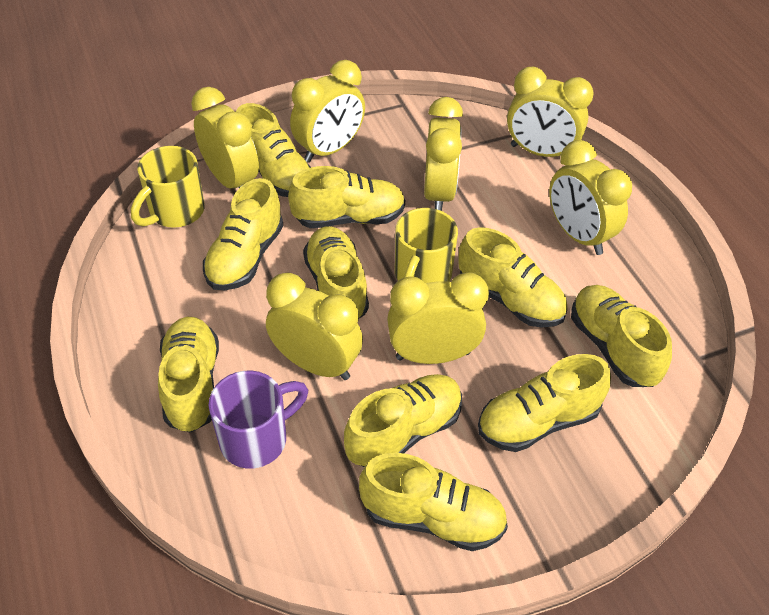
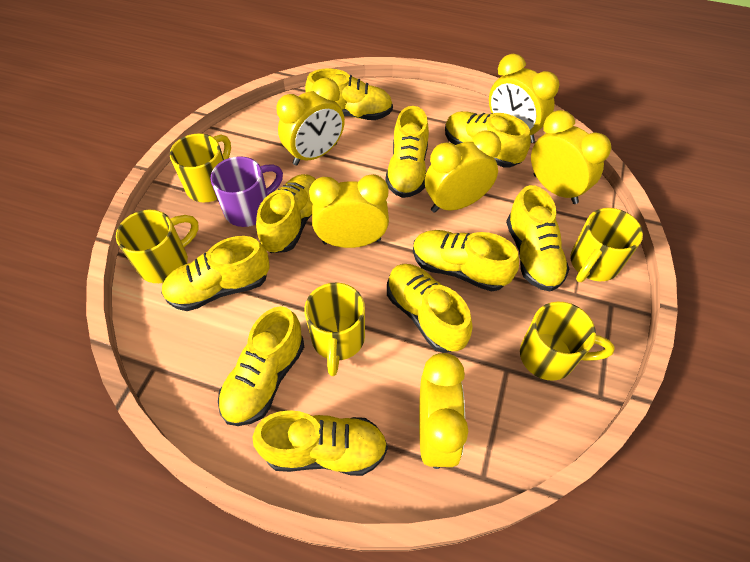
yellow clock: 7 -> 6
yellow mug: 2 -> 5

